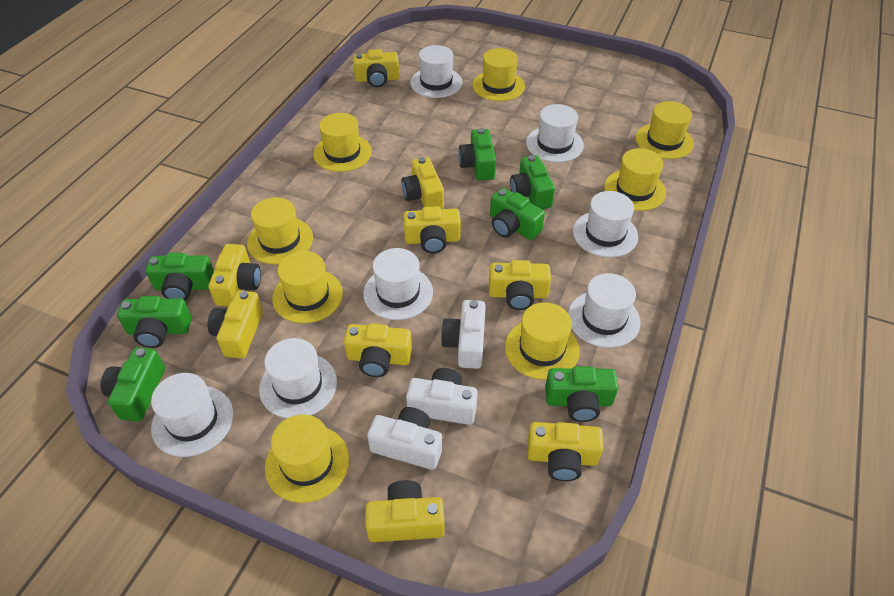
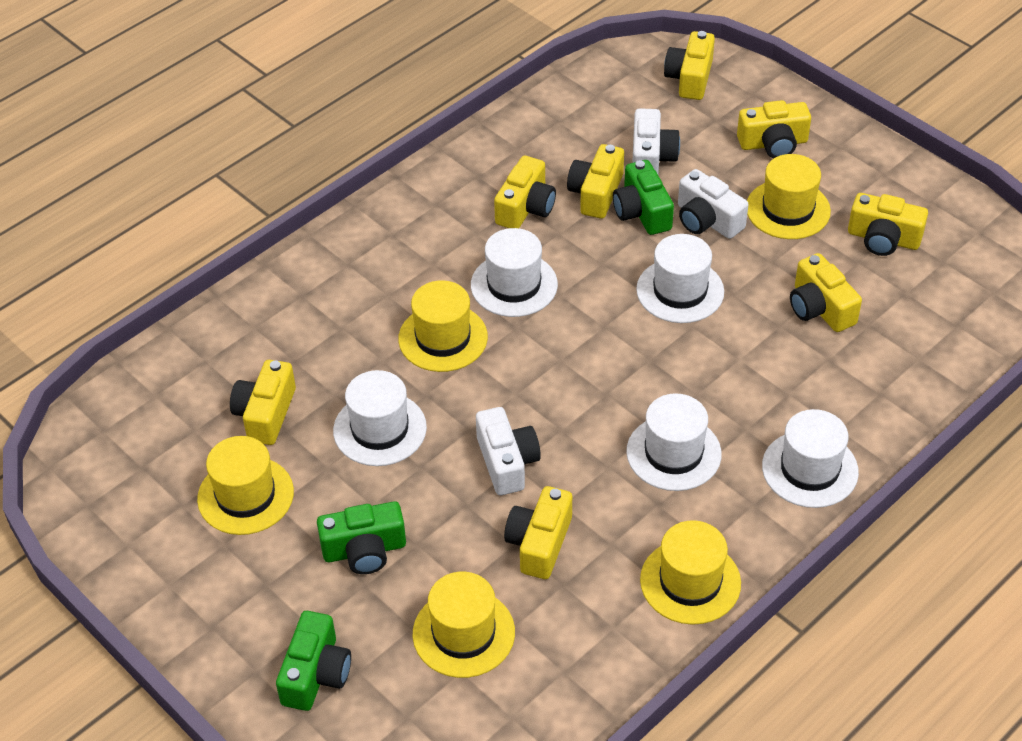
green camera: 7 -> 3
white hat: 7 -> 5
yellow camera: 9 -> 8
yellow hat: 8 -> 5

